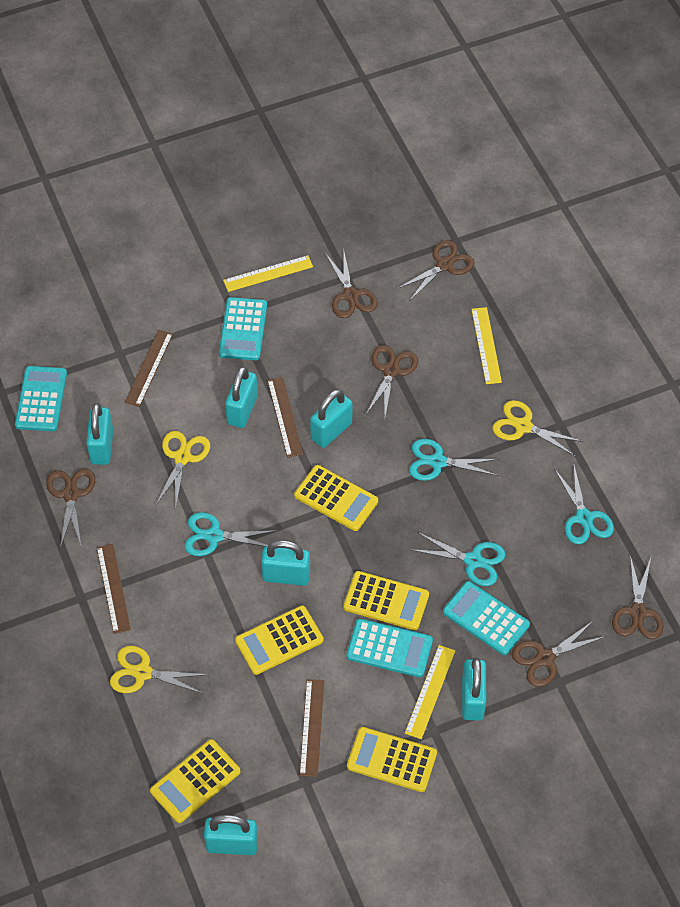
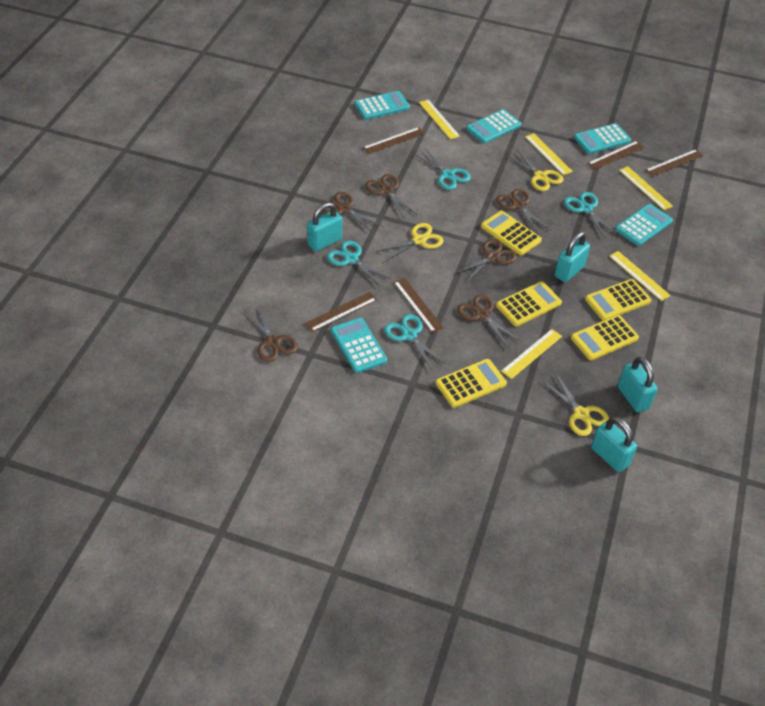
brown ruler: 4 -> 5
turquoise calculator: 4 -> 5
turquoise padlock: 6 -> 4
yellow ruler: 3 -> 5

